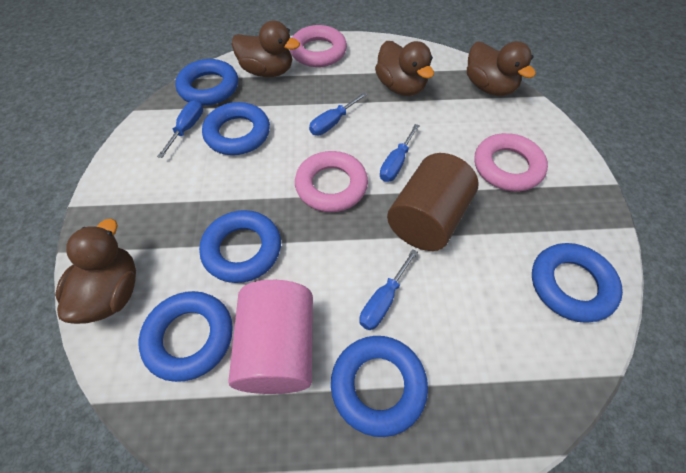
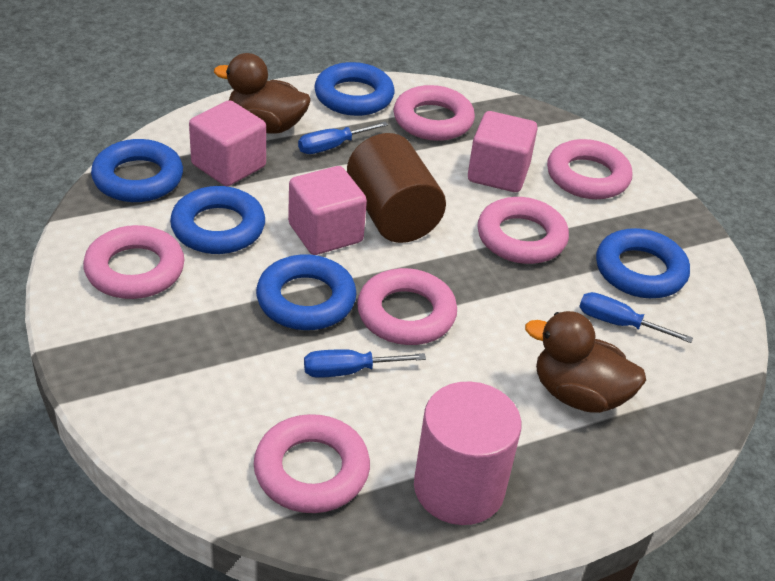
blue ring: 6 -> 5
blue screwdriver: 4 -> 3
brown duck: 4 -> 2
pink cube: 0 -> 3
pink ring: 3 -> 6

